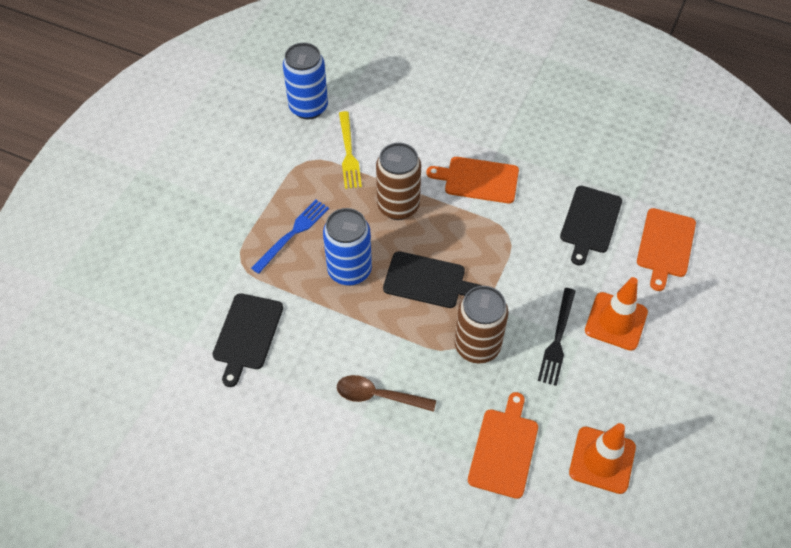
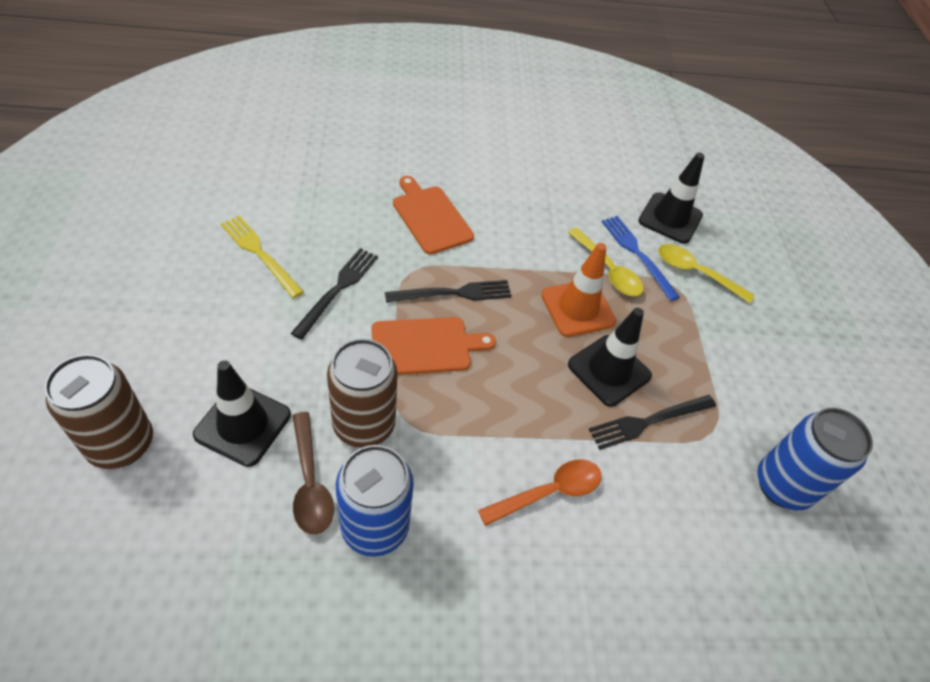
black cutting board: 3 -> 0
black fork: 1 -> 3
black traffic cone: 0 -> 3
orange cutting board: 3 -> 2
orange spoon: 0 -> 1
orange traffic cone: 2 -> 1
yellow spoon: 0 -> 2

